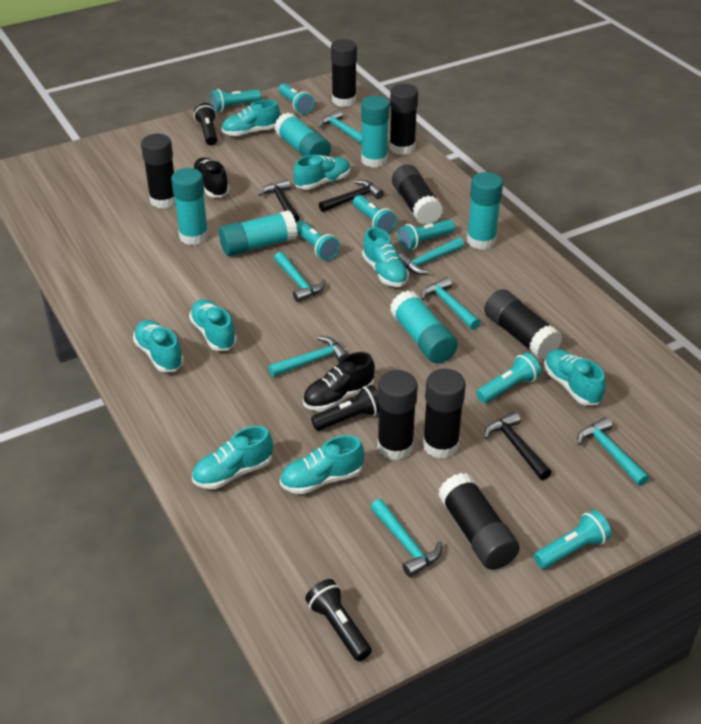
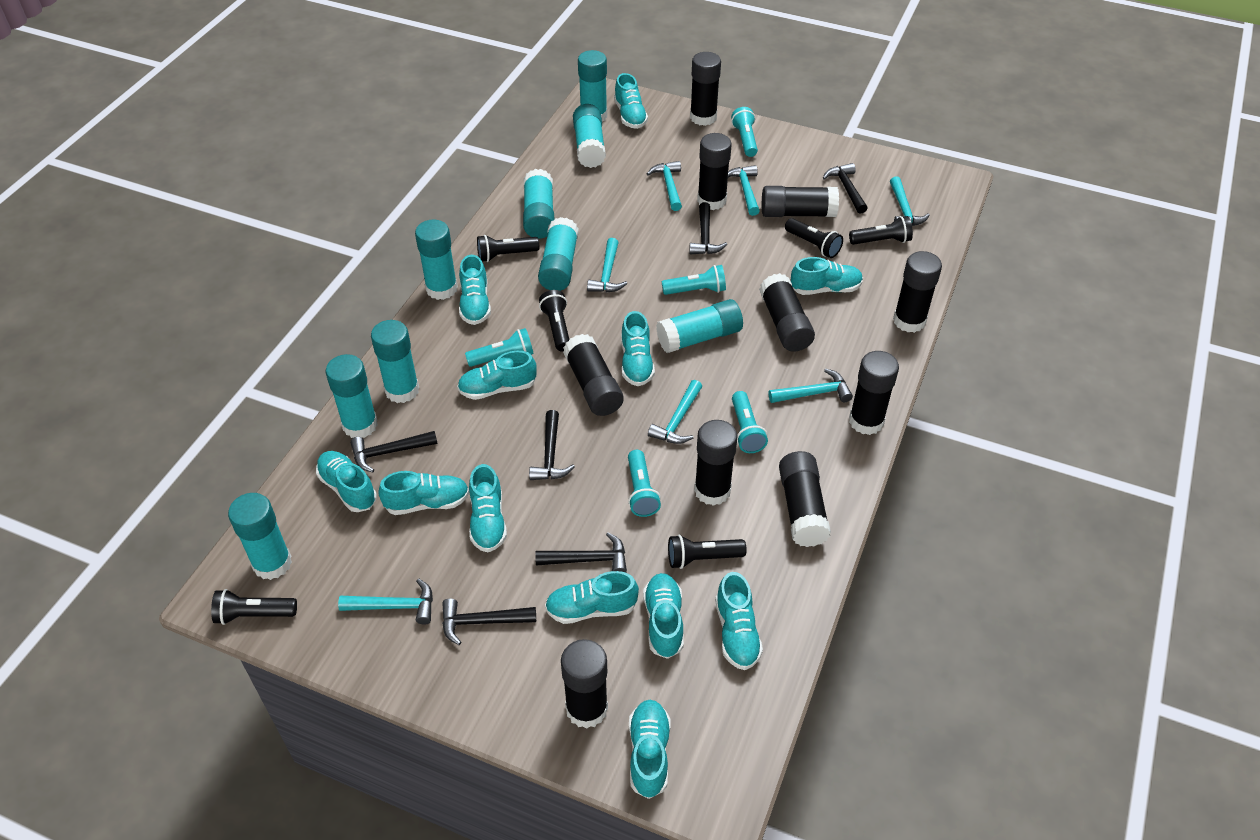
black flashlight: 3 -> 6
black glue stick: 8 -> 10
black hammer: 3 -> 6
black shoe: 2 -> 0
turquoise flashlight: 7 -> 5
turquoise glue stick: 6 -> 9
turquoise shoe: 8 -> 12

